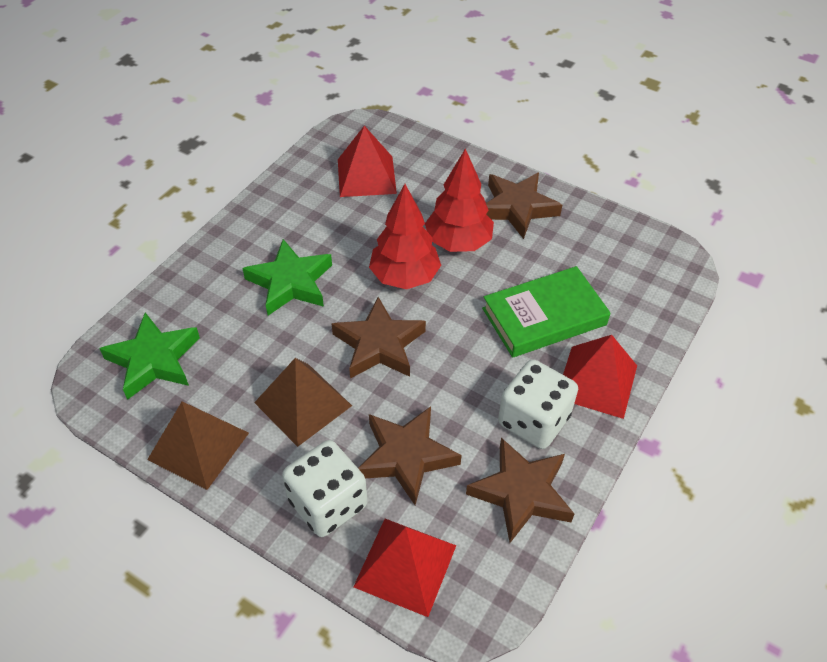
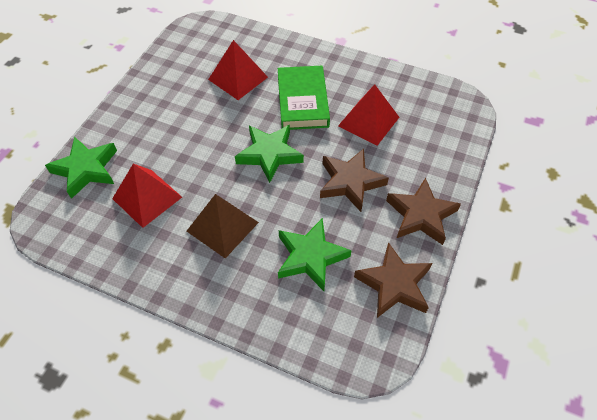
brown pyramid: 2 -> 1
brown star: 4 -> 3
green star: 2 -> 3
red tree: 2 -> 0
white dice: 2 -> 0

